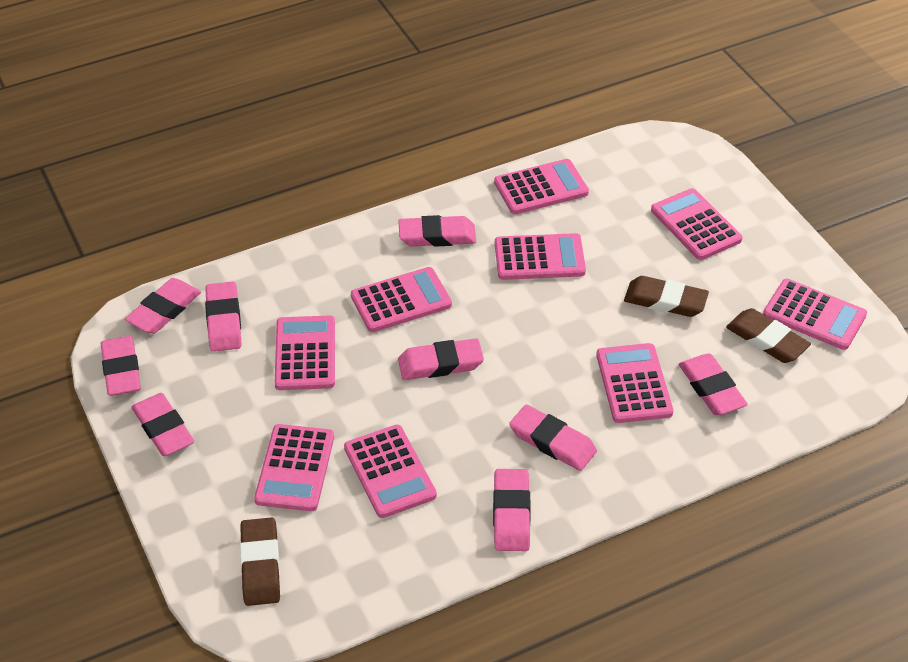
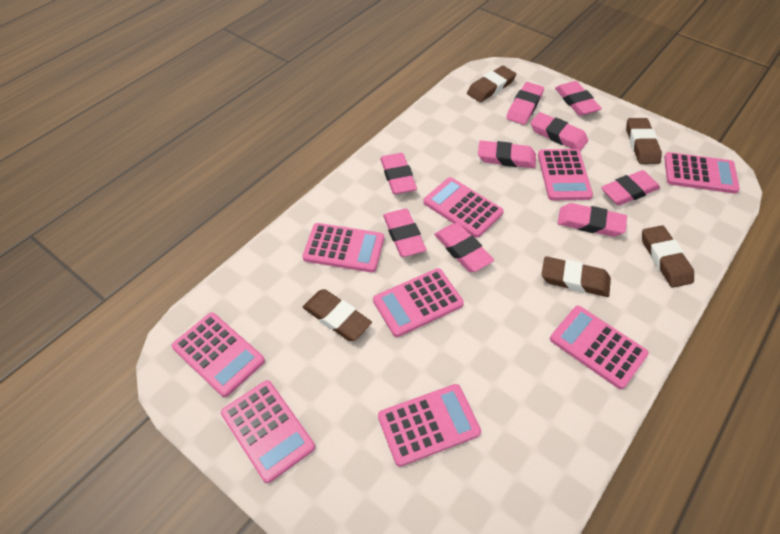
brown eraser: 3 -> 5

